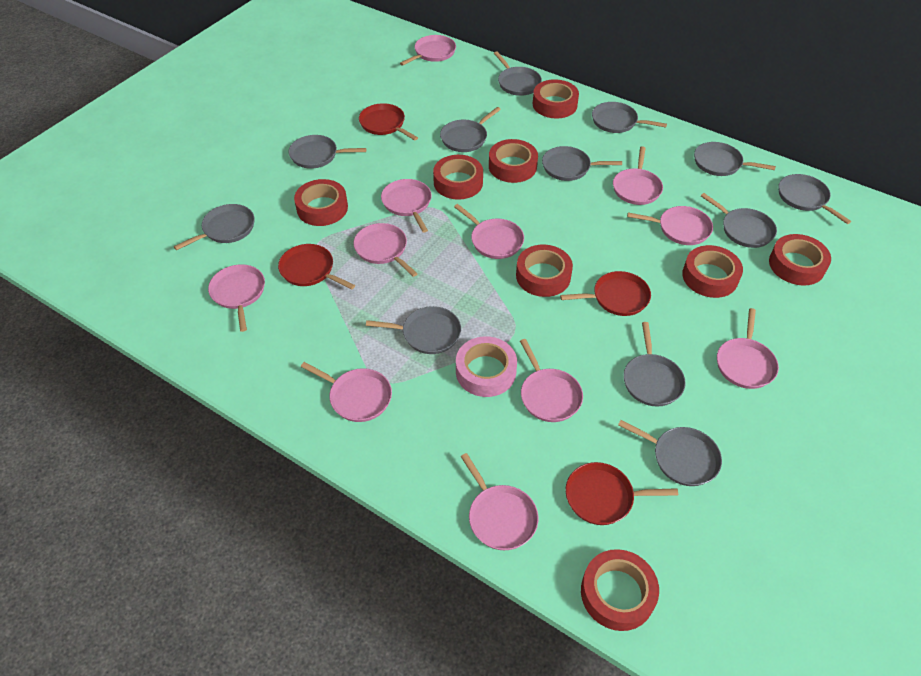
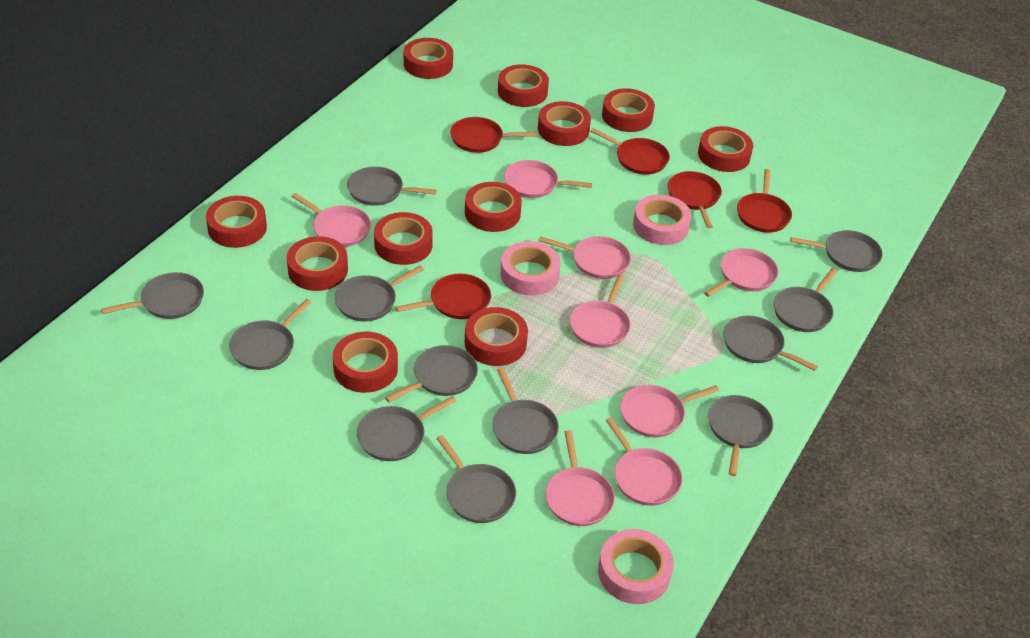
pink pan: 11 -> 8
pink tape: 1 -> 3
red pan: 4 -> 5
red tape: 8 -> 11

